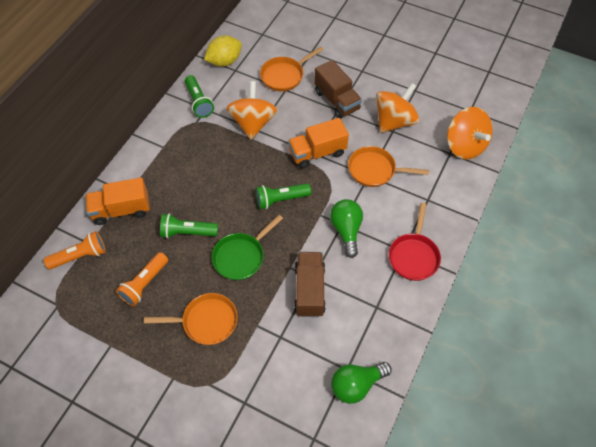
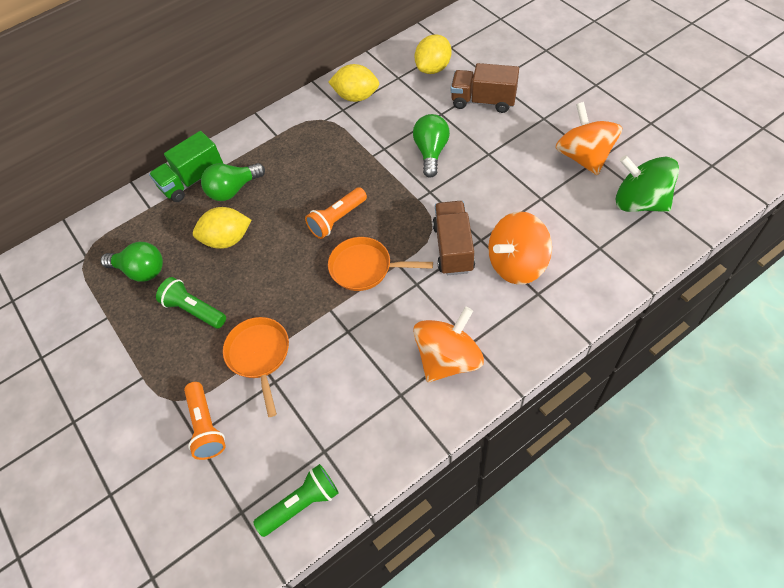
green flashlight: 3 -> 2
green light bulb: 2 -> 3
green pan: 1 -> 0
green spinning top: 0 -> 1
green truck: 0 -> 1
orange pan: 3 -> 2
orange truck: 2 -> 0
red pan: 1 -> 0
yellow lemon: 1 -> 3

